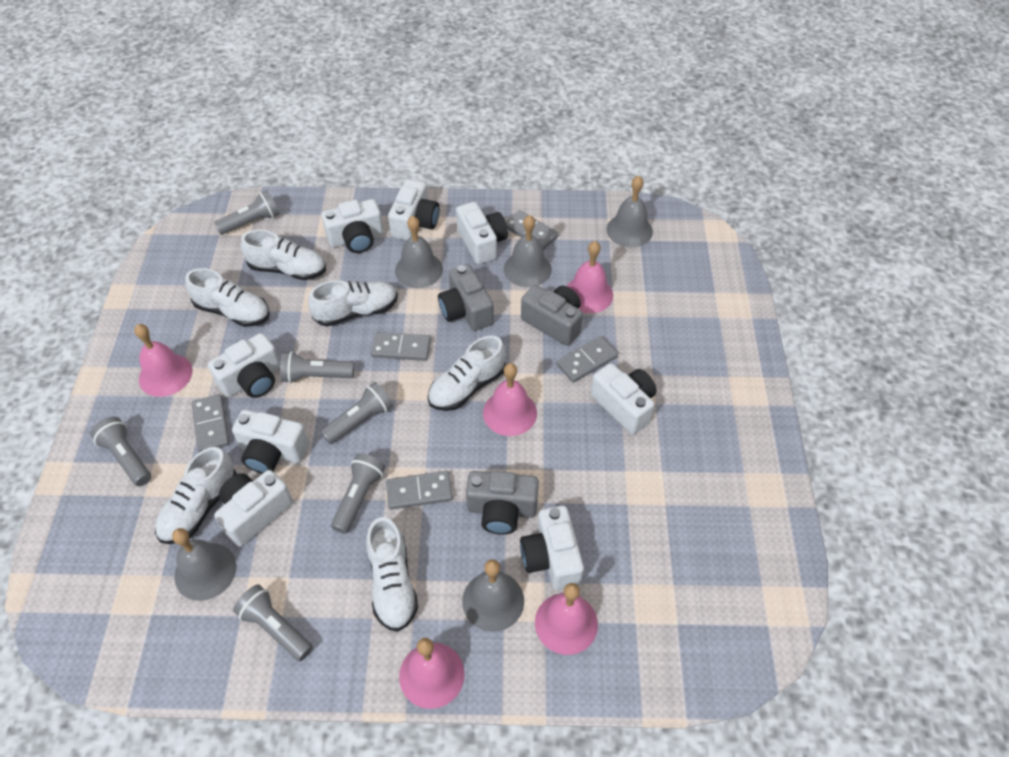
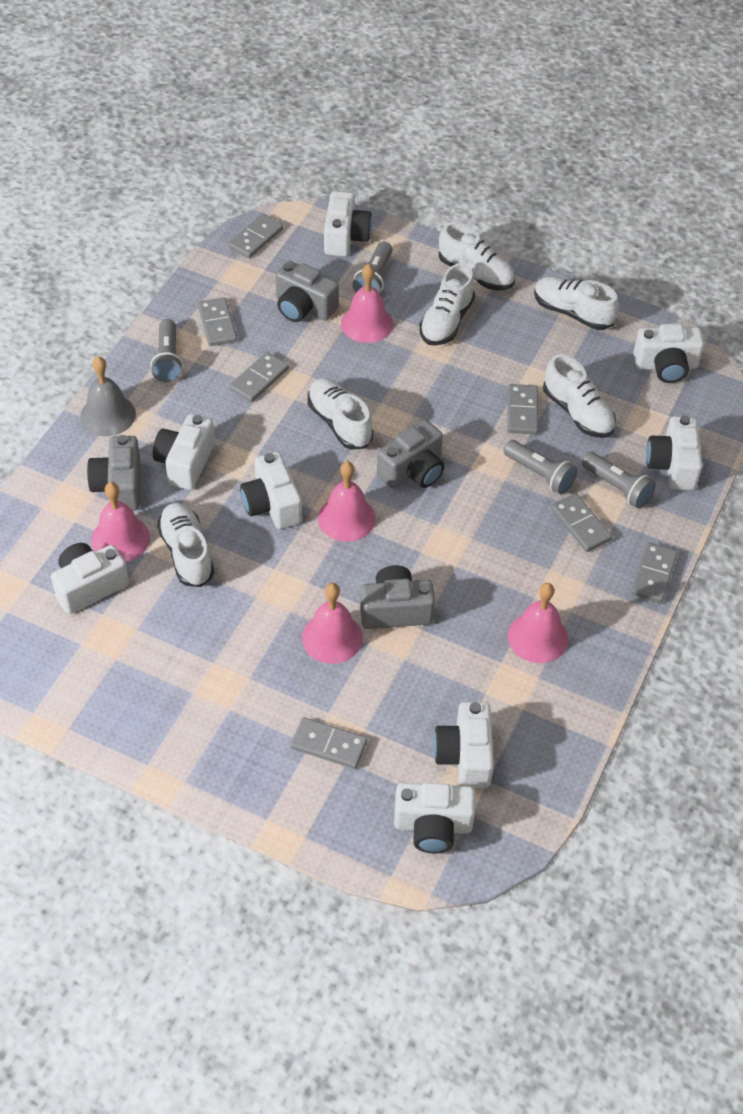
grey bell: 5 -> 1
grey camera: 3 -> 4
grey domino: 5 -> 7
grey flashlight: 6 -> 4

